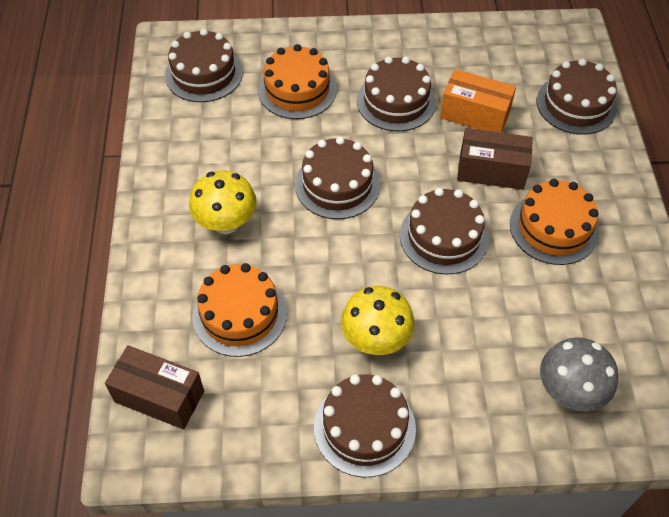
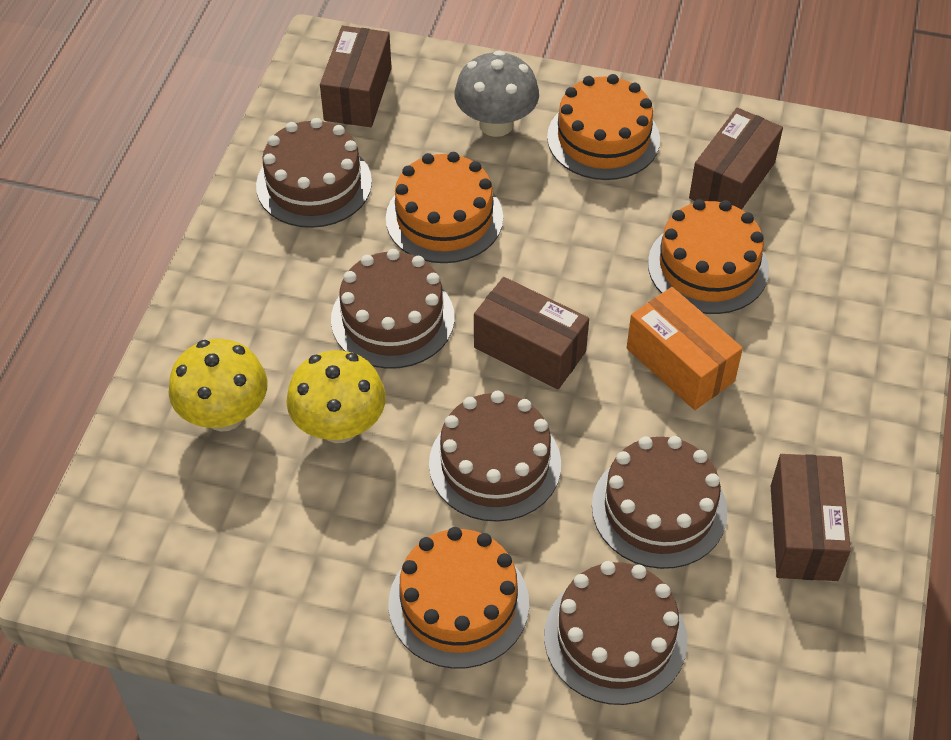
brown box: 2 -> 4
brown cake: 6 -> 5
orange cake: 3 -> 4

